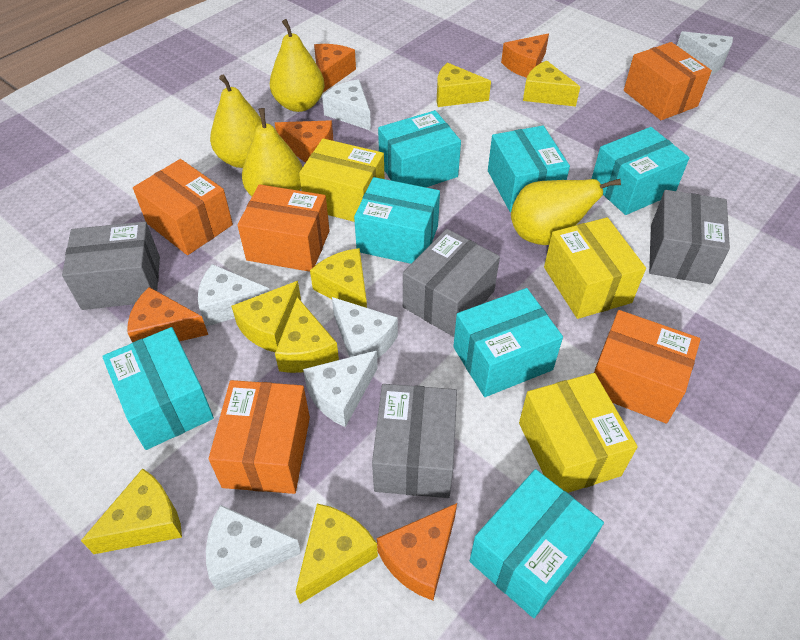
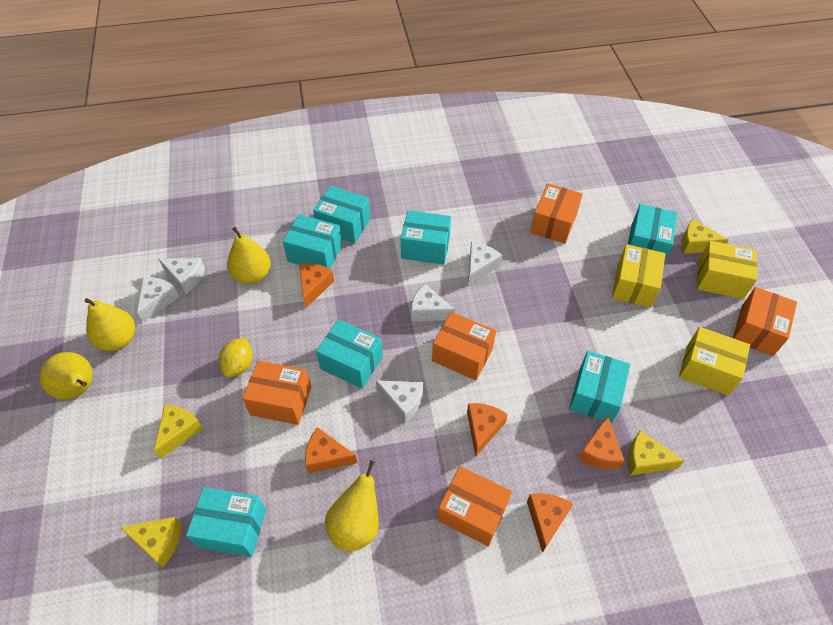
grey box: 4 -> 0
white cheese: 6 -> 5
yellow cheese: 7 -> 4
yellow lemon: 0 -> 1

